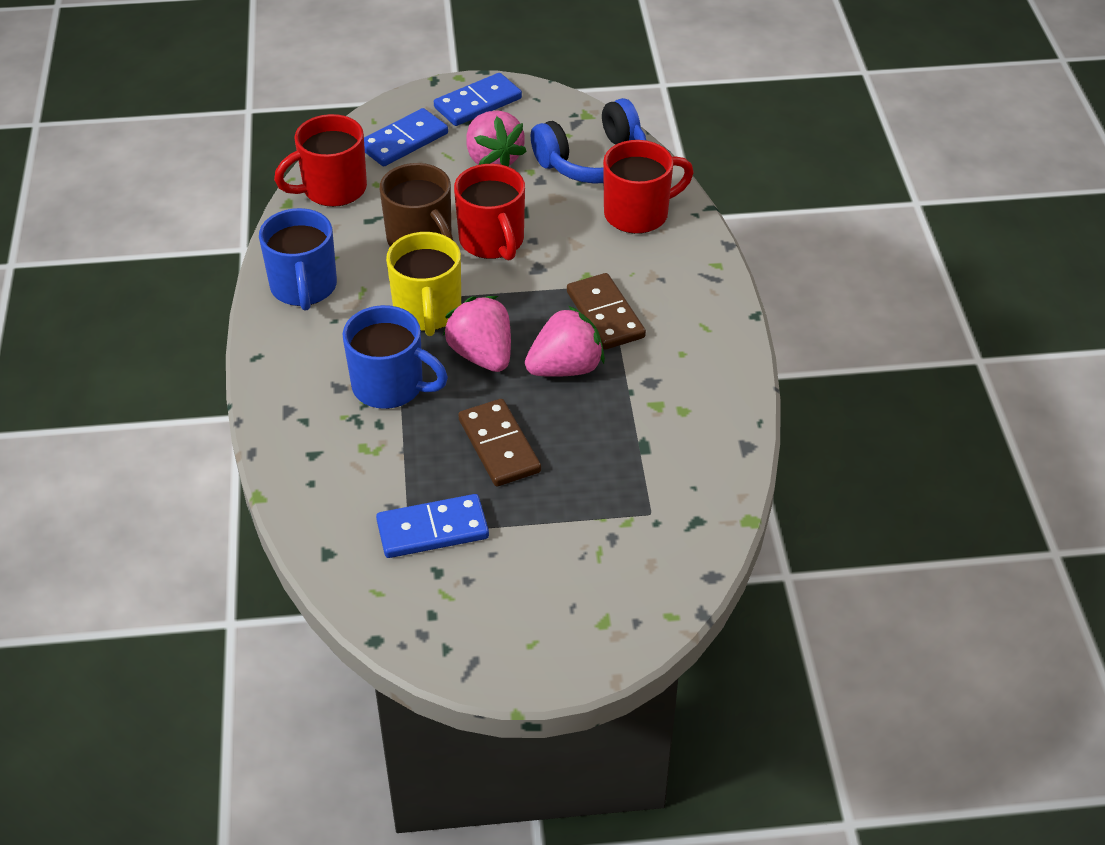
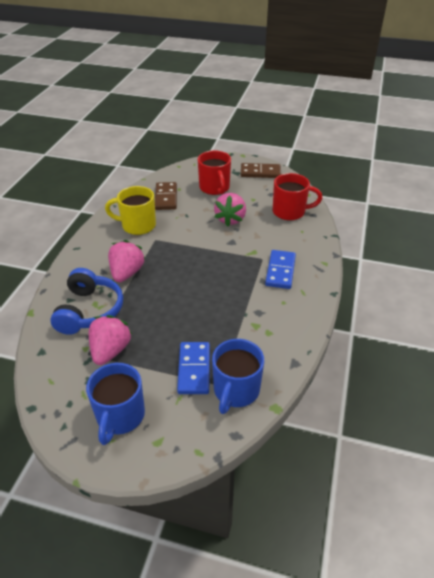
blue domino: 3 -> 2
brown mug: 1 -> 0
red mug: 3 -> 2

